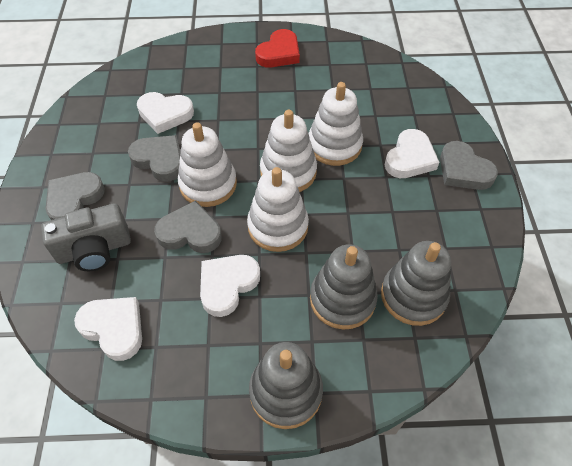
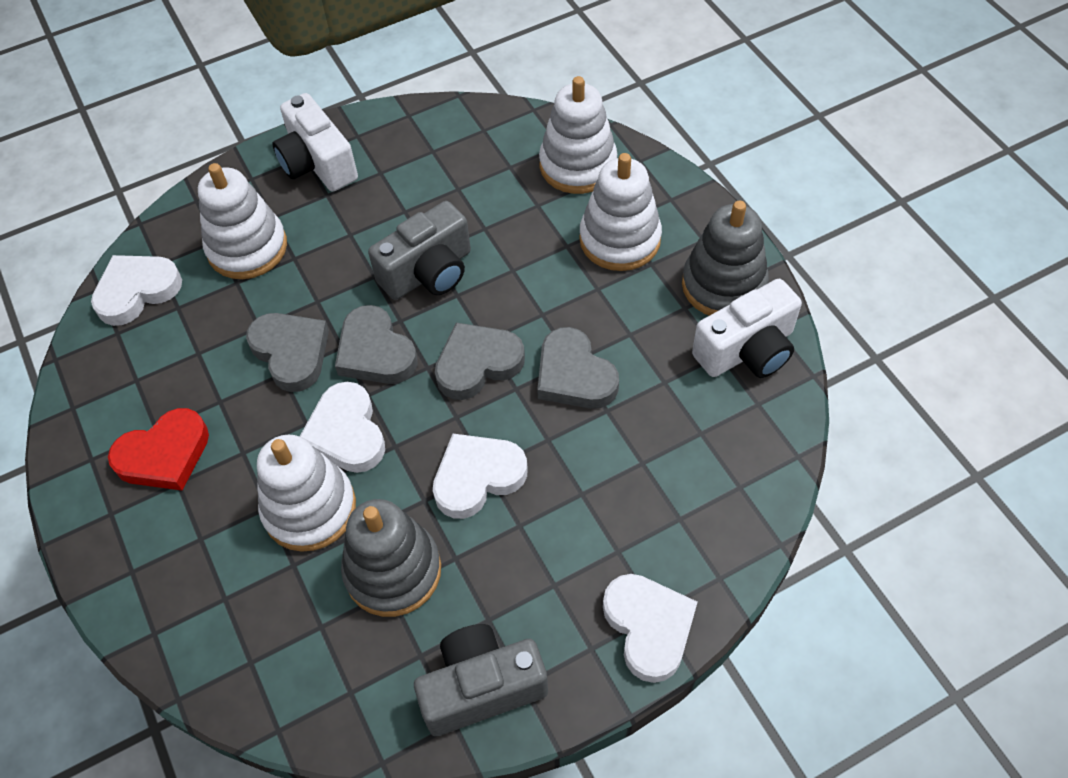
grey camera: 1 -> 2
grey stacking toy: 3 -> 2
white camera: 0 -> 2

